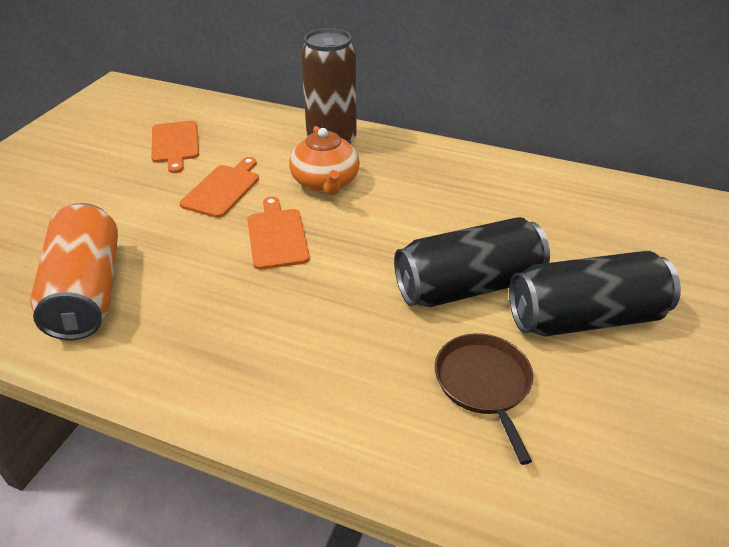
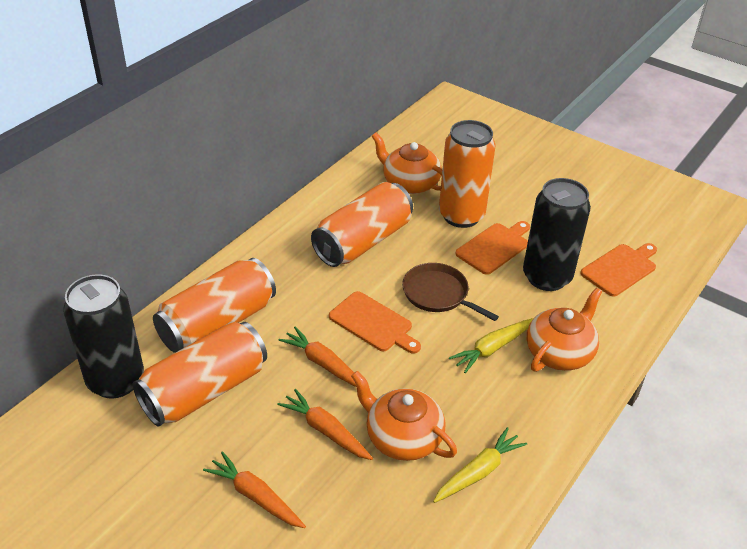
brown can: 1 -> 0
orange can: 1 -> 4
orange carrot: 0 -> 3
orange teapot: 1 -> 3
yellow carrot: 0 -> 2

